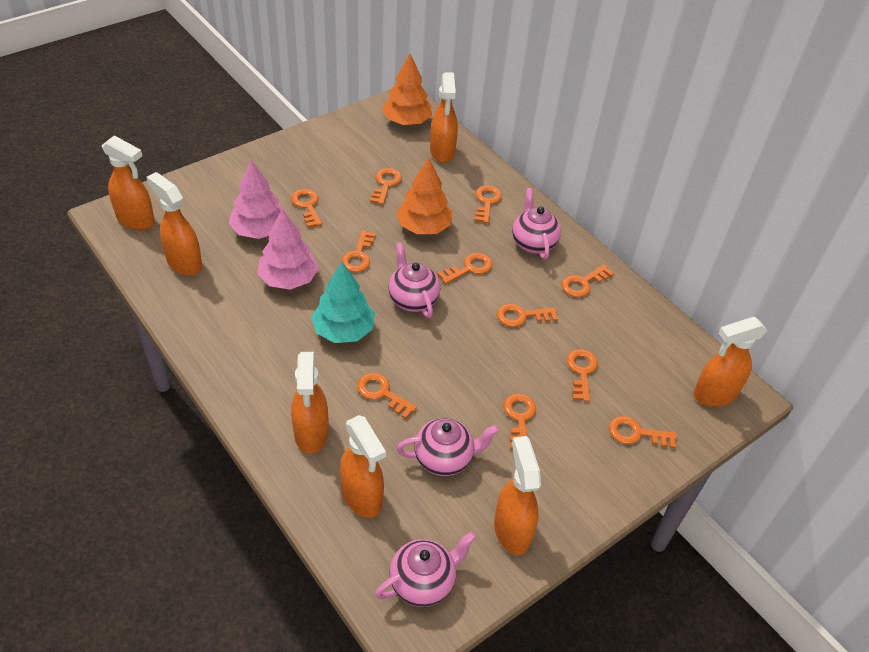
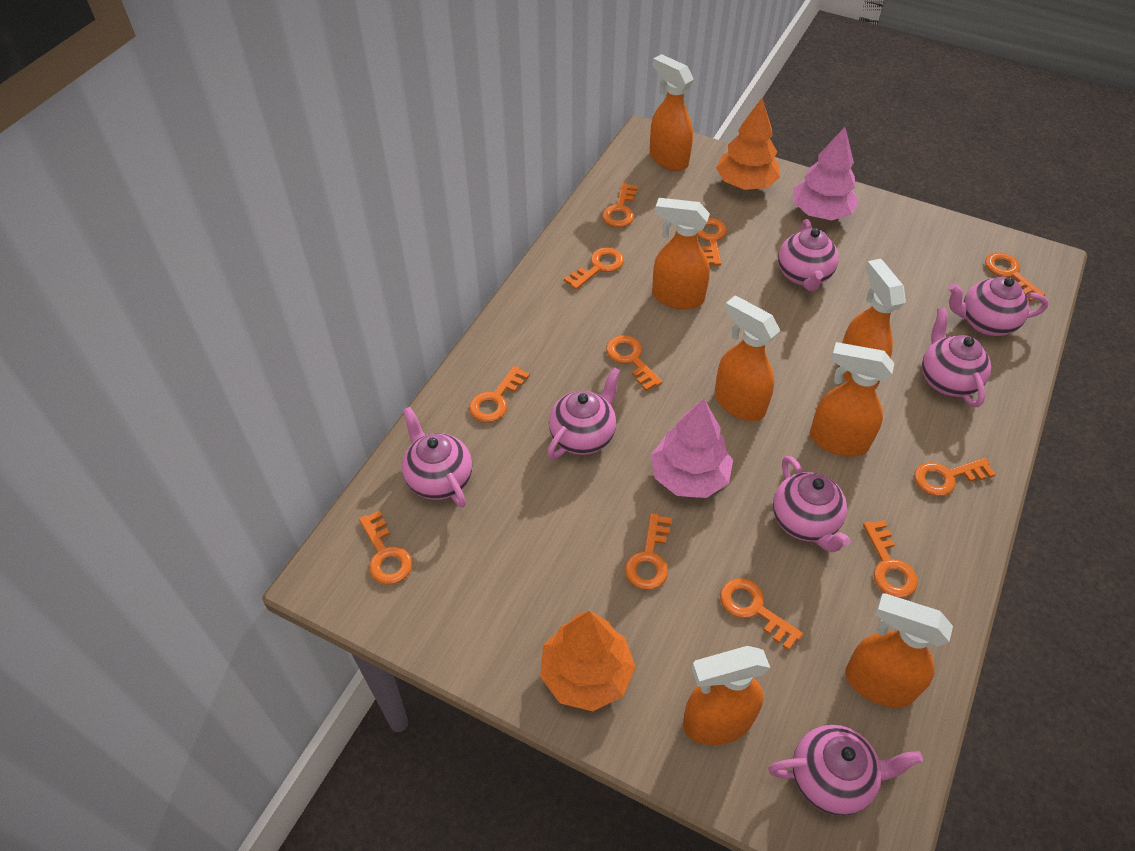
pink teapot: 4 -> 7
turquoise tree: 1 -> 0

